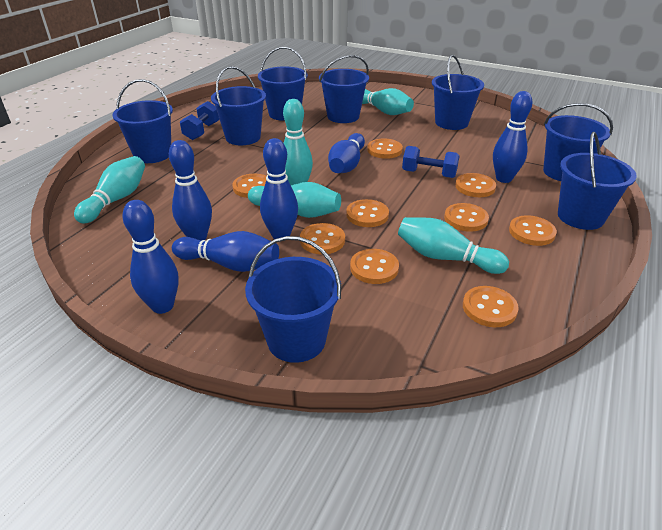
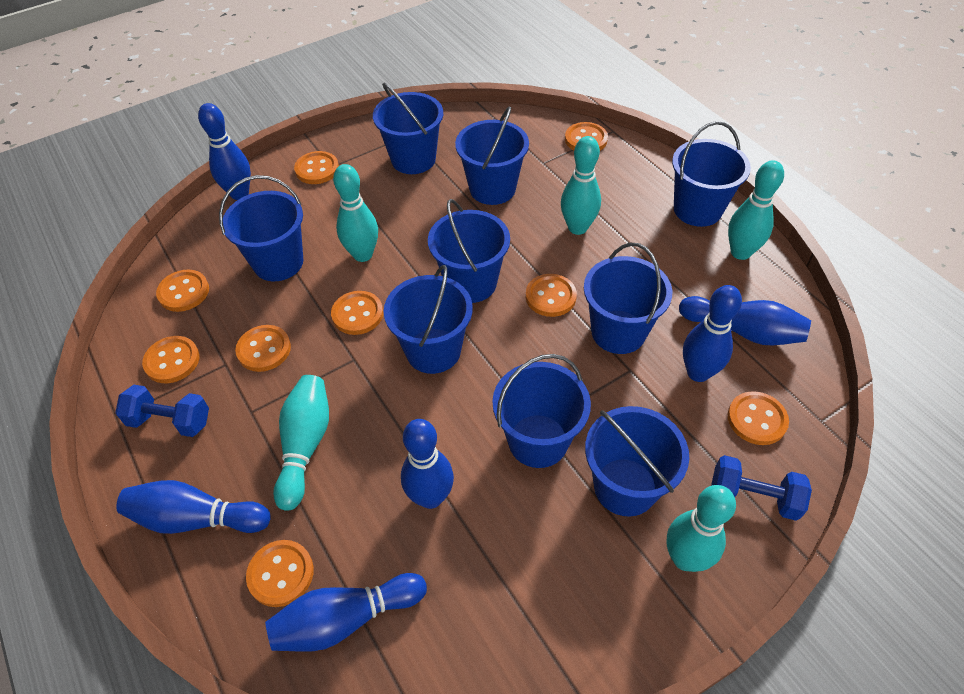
blue bucket: 8 -> 9

